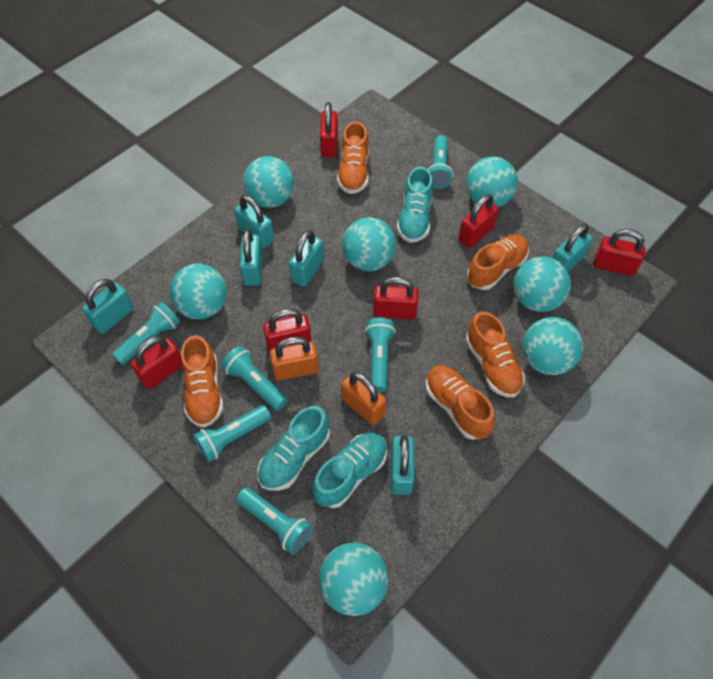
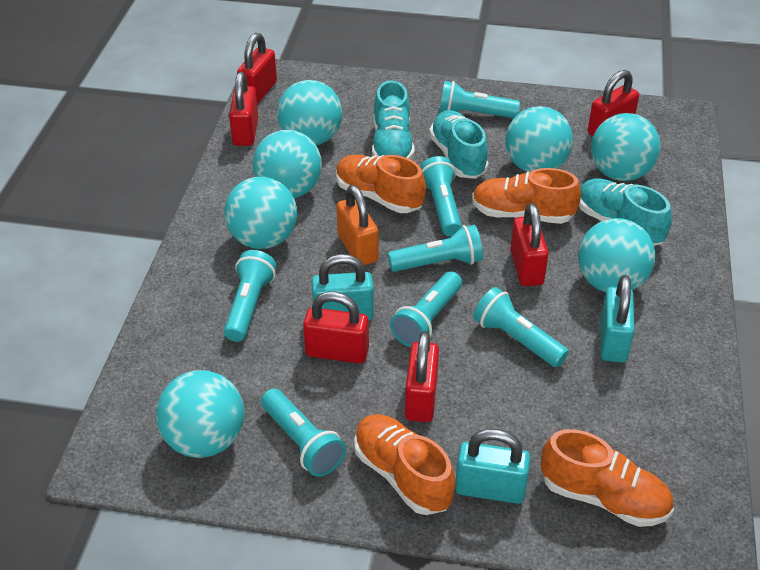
orange padlock: 2 -> 1
orange shoe: 5 -> 4
turquoise flashlight: 6 -> 7
turquoise padlock: 6 -> 3

